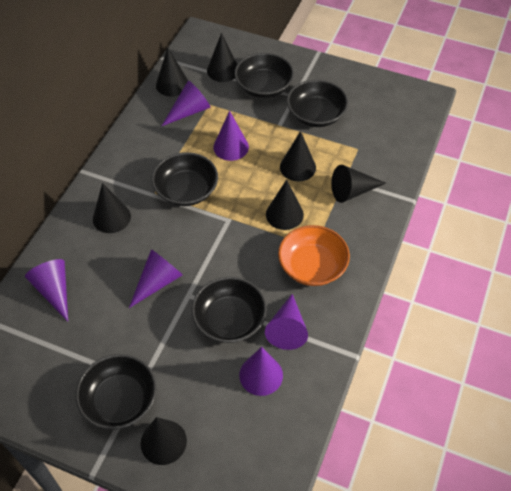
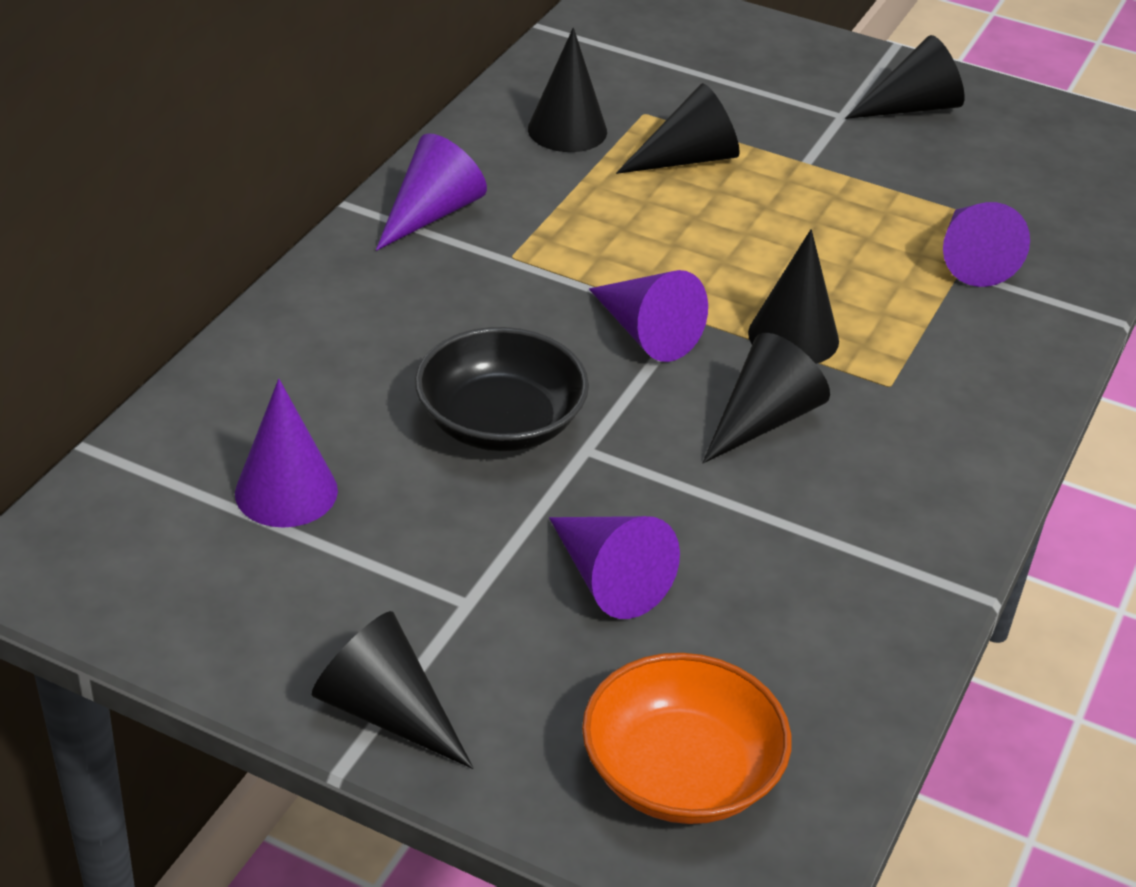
black bowl: 5 -> 1
black cone: 7 -> 6
purple cone: 6 -> 5

